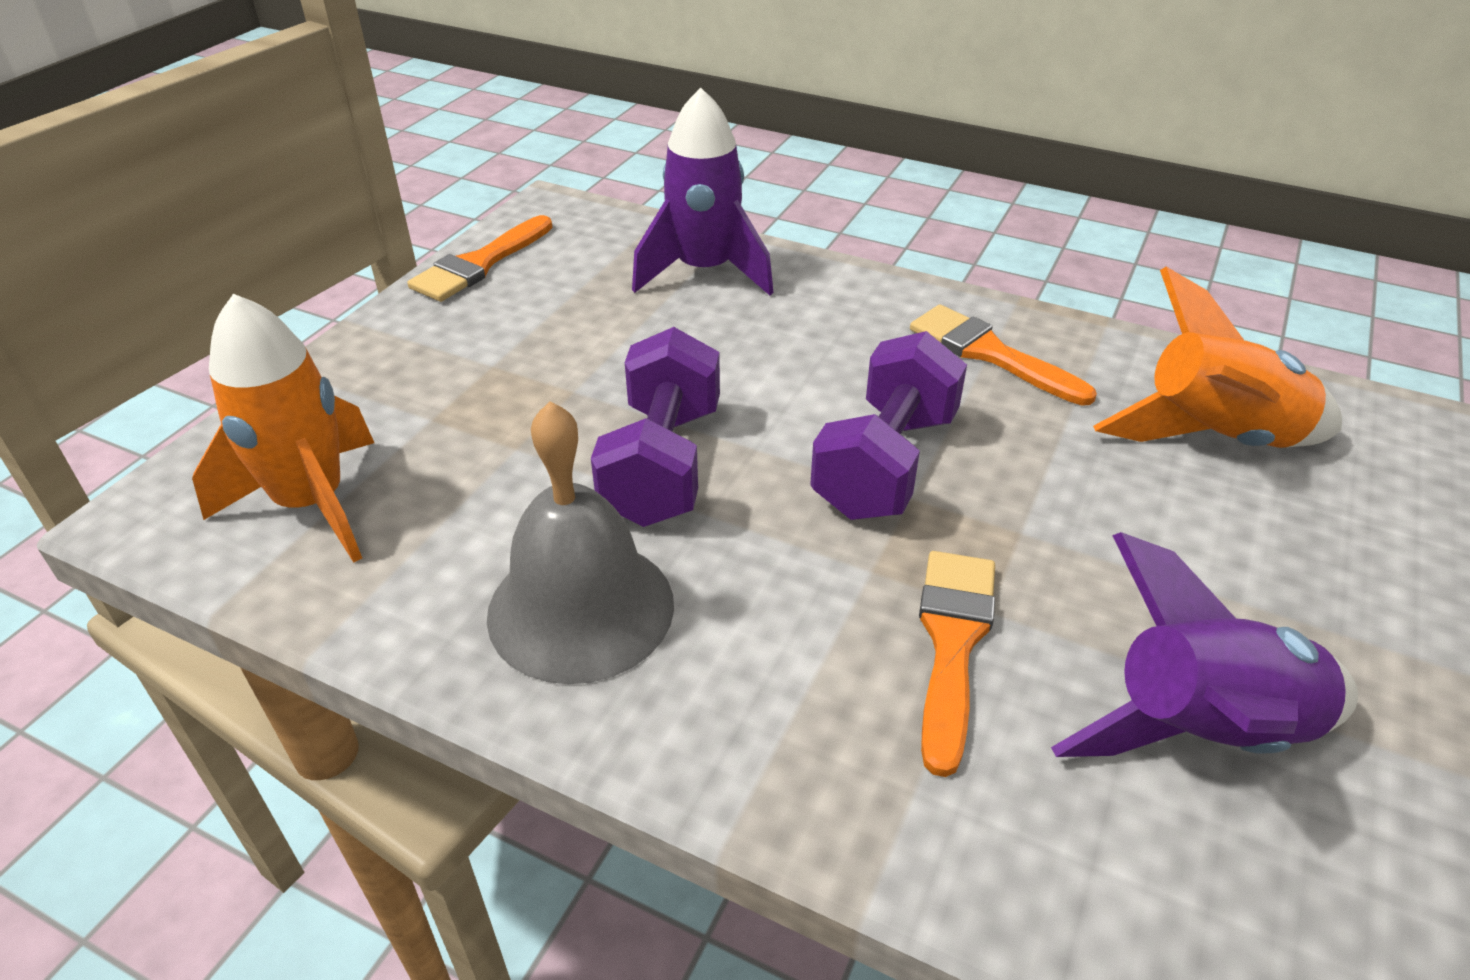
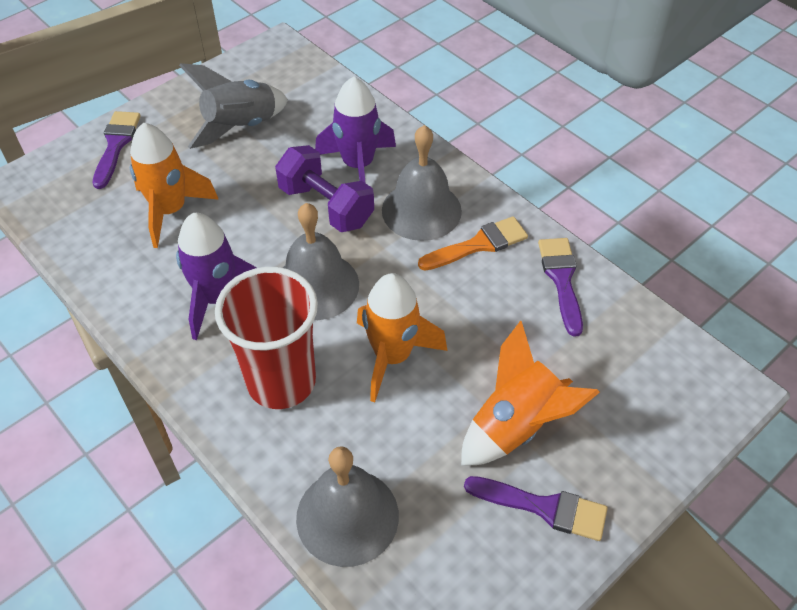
grey bell: 1 -> 3
grey rocket: 0 -> 1
orange brush: 3 -> 1
orange rocket: 2 -> 3
purple brush: 0 -> 3
purple dumbbell: 2 -> 1
red cup: 0 -> 1

